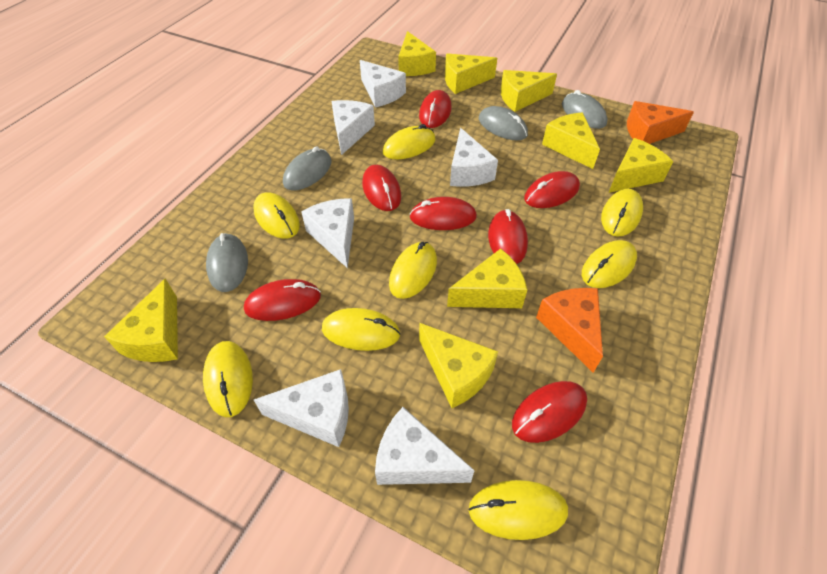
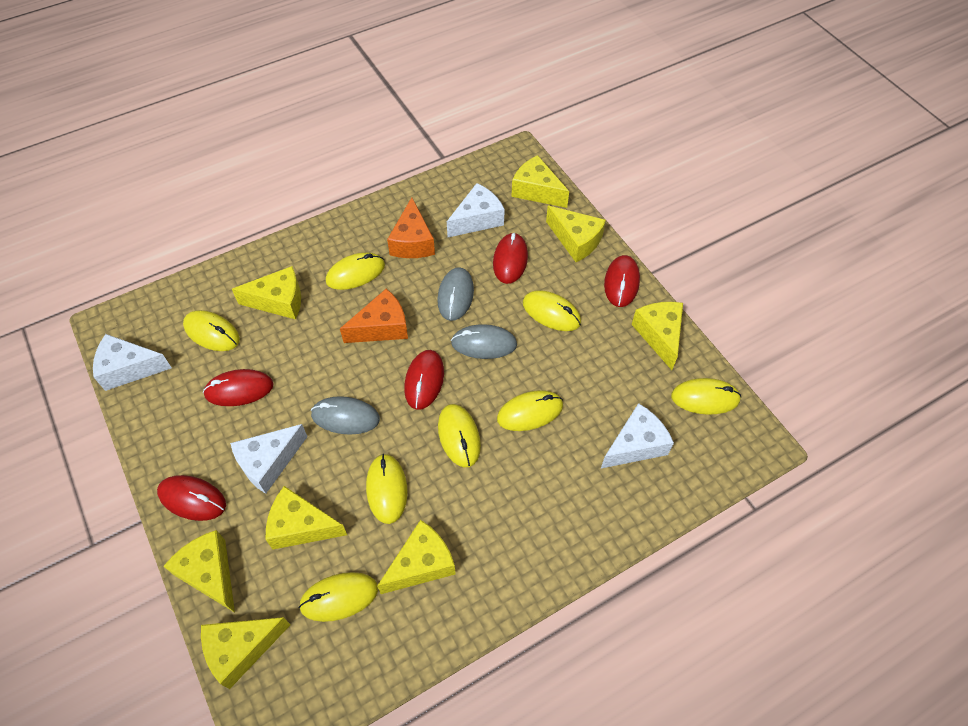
grey mouse: 4 -> 3
red mouse: 7 -> 5
white cheese: 6 -> 4

